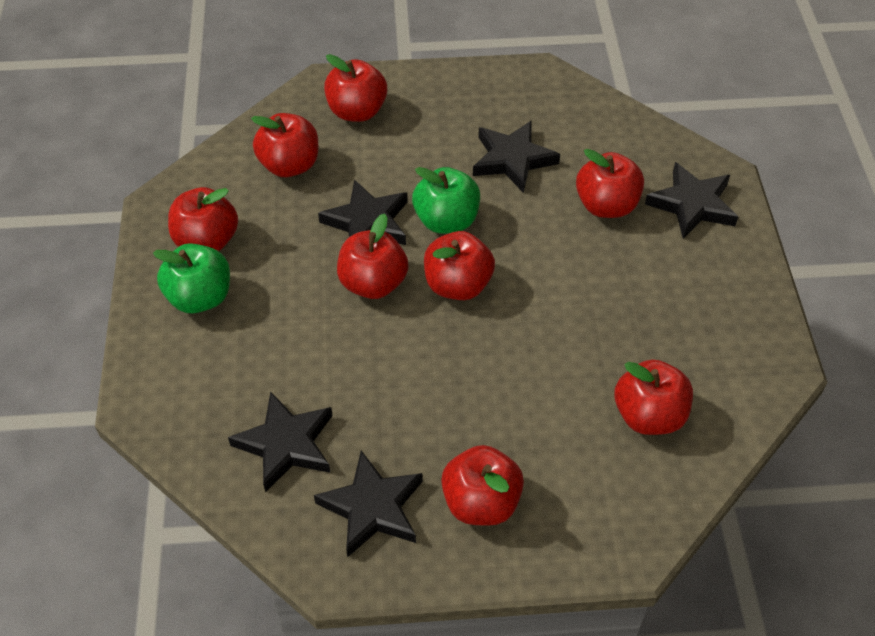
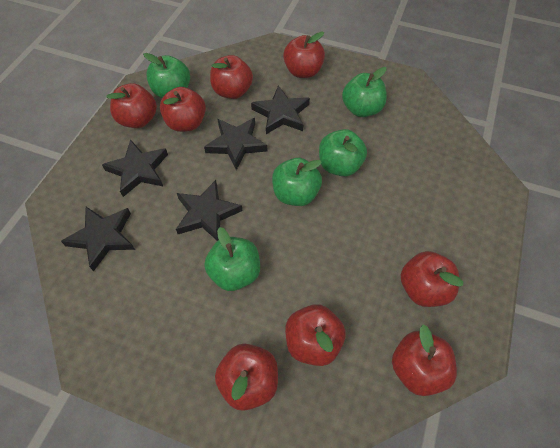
green apple: 2 -> 5

